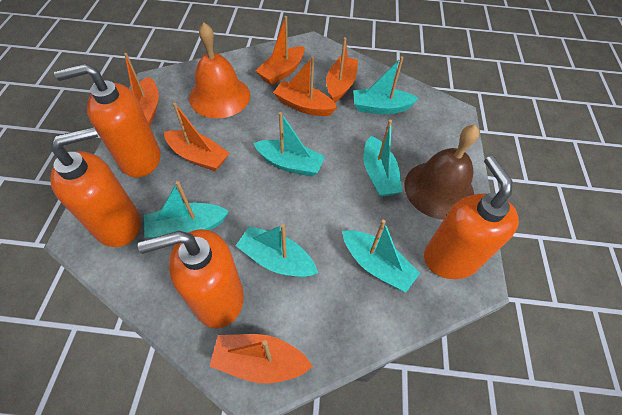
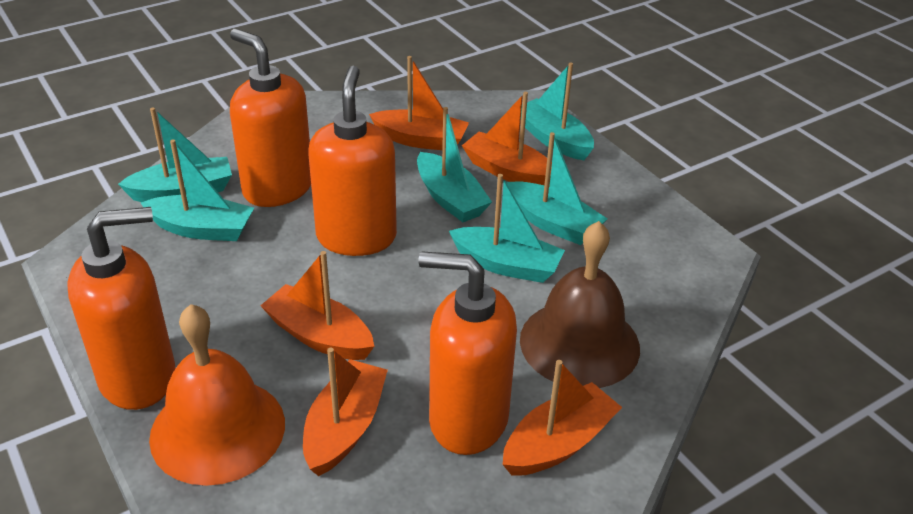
orange boat: 6 -> 5

